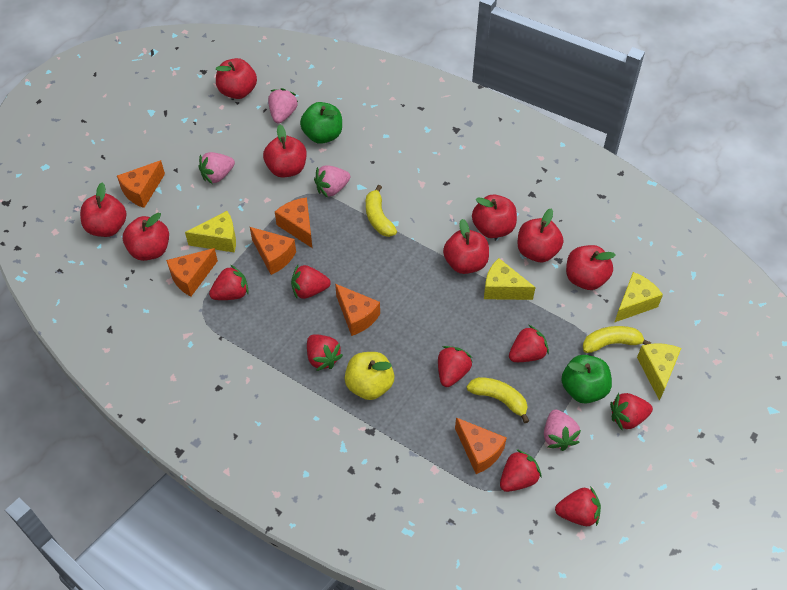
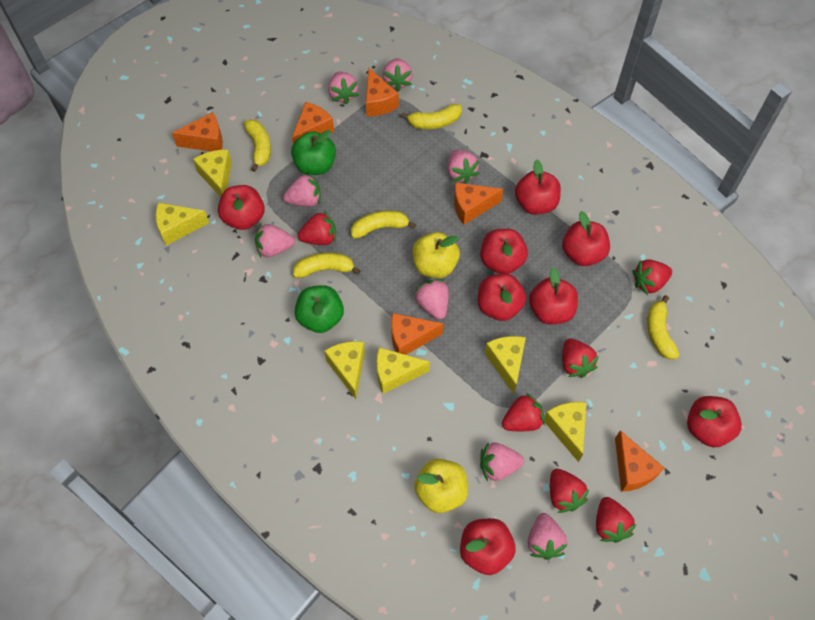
pink strawberry: 4 -> 8
red strawberry: 8 -> 6
yellow apple: 1 -> 2
yellow banana: 3 -> 5
yellow cheese: 4 -> 6

